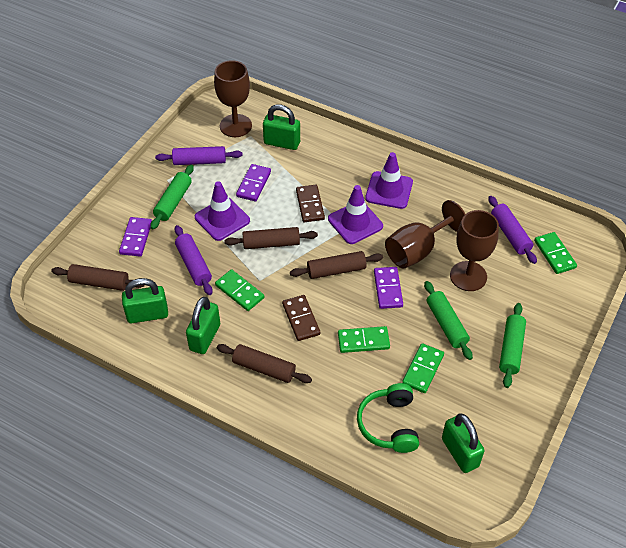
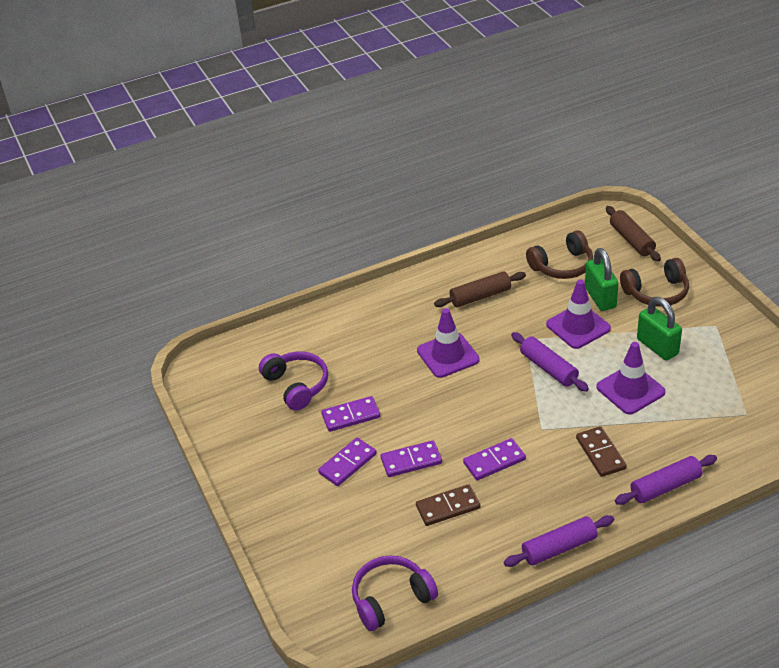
brown goblet: 3 -> 0
brown headphones: 0 -> 2
brown rolling pin: 4 -> 2
green domino: 4 -> 0
green headphones: 1 -> 0
green padlock: 4 -> 2
green rolling pin: 3 -> 0
purple domino: 3 -> 4
purple headphones: 0 -> 2

